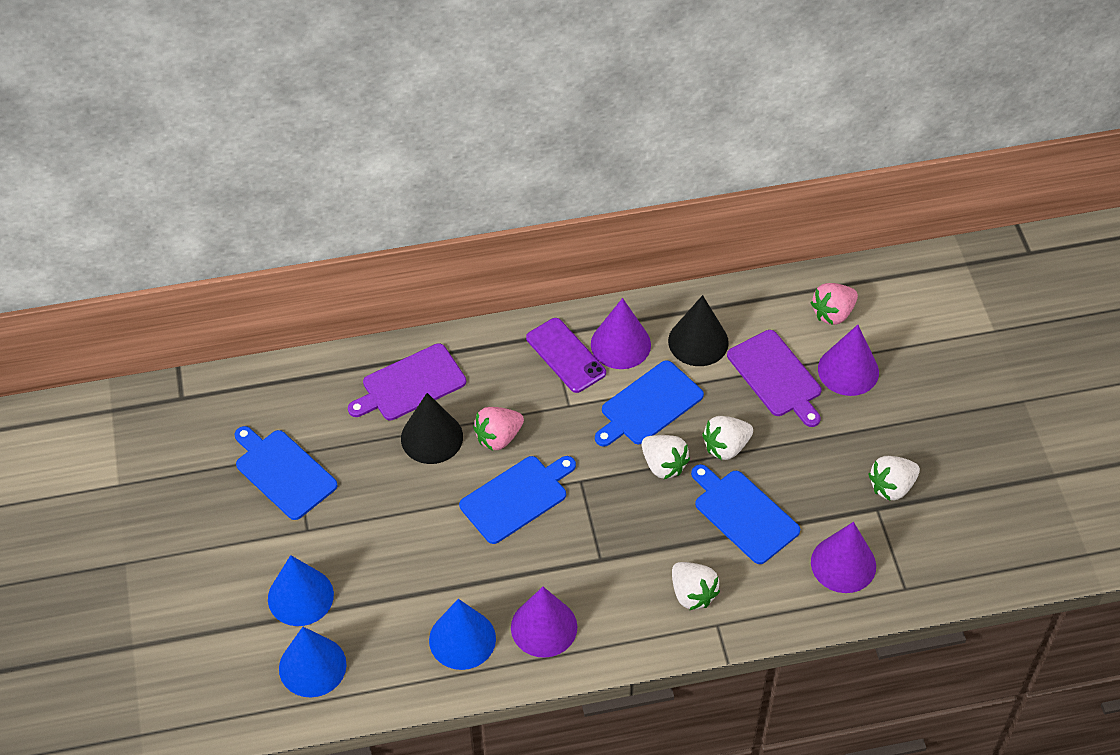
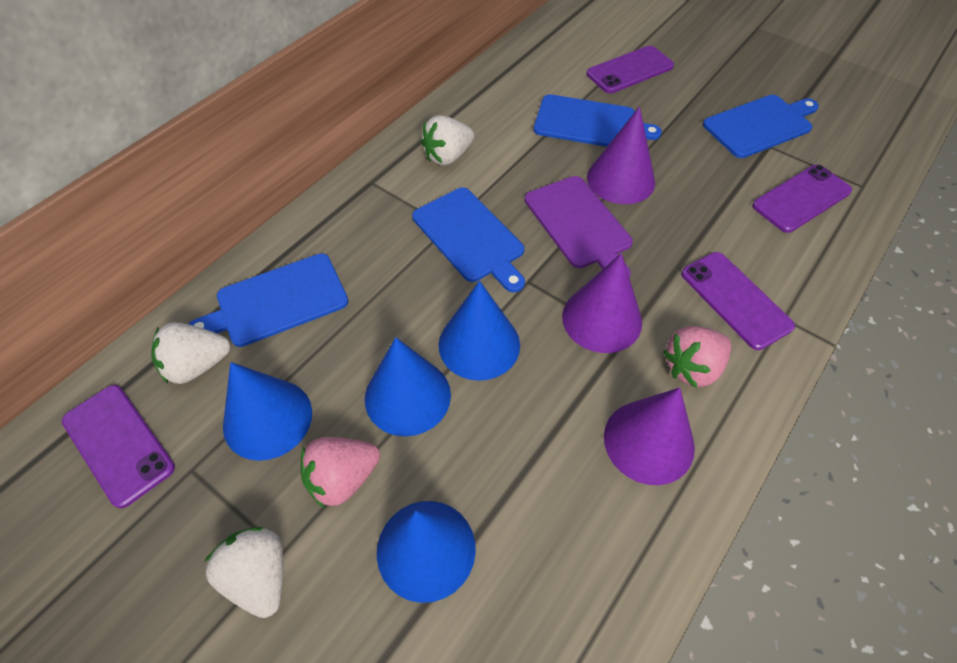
black cone: 2 -> 0
blue cone: 3 -> 4
purple cone: 4 -> 3
purple cutting board: 2 -> 1
purple phone: 1 -> 4
white strawberry: 4 -> 3

